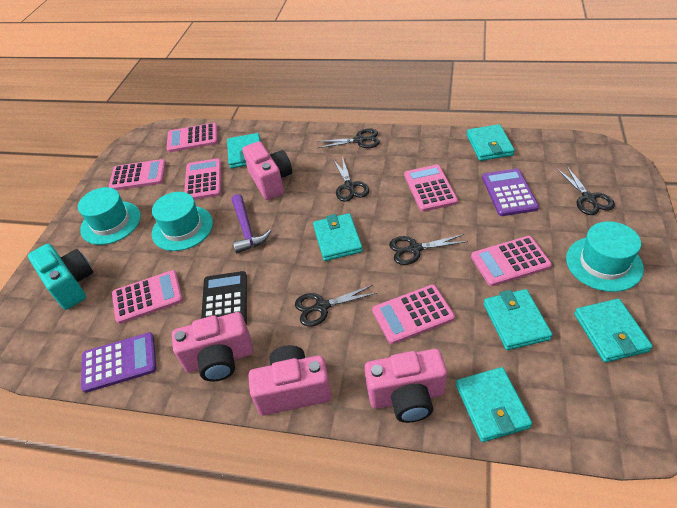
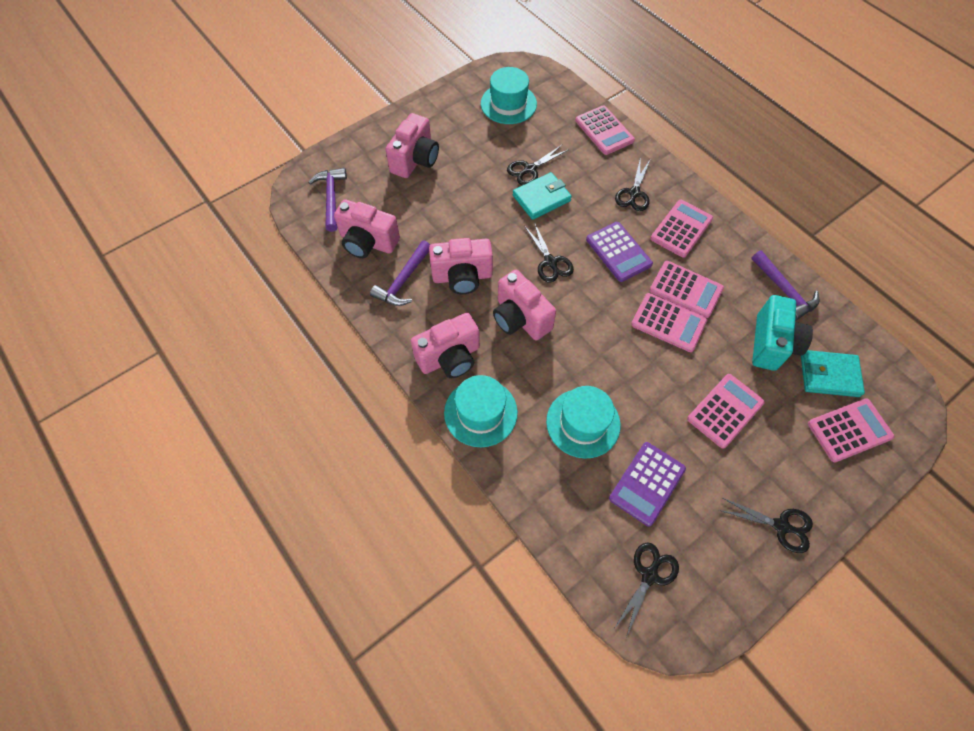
black calculator: 1 -> 0
pink calculator: 7 -> 6
pink camera: 4 -> 5
purple hammer: 1 -> 3
turquoise wallet: 6 -> 2

